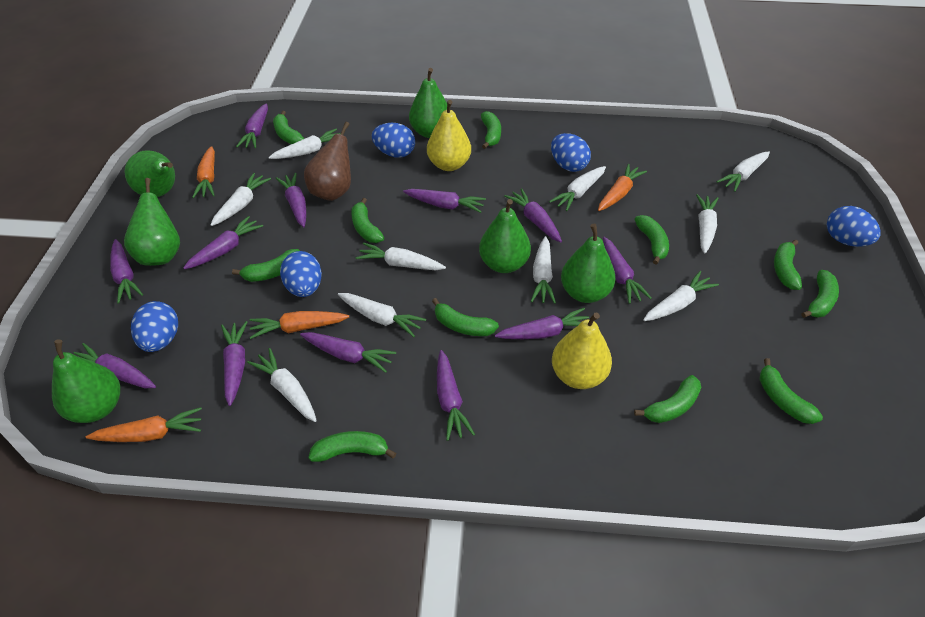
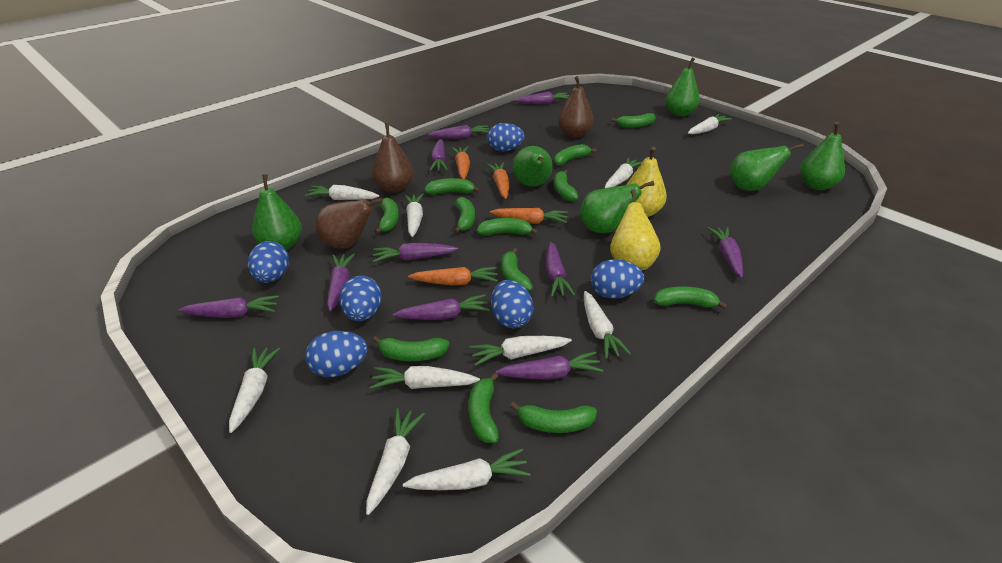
blue egg: 5 -> 6
brown pear: 1 -> 3
green banana: 11 -> 12
purple carrot: 12 -> 10

